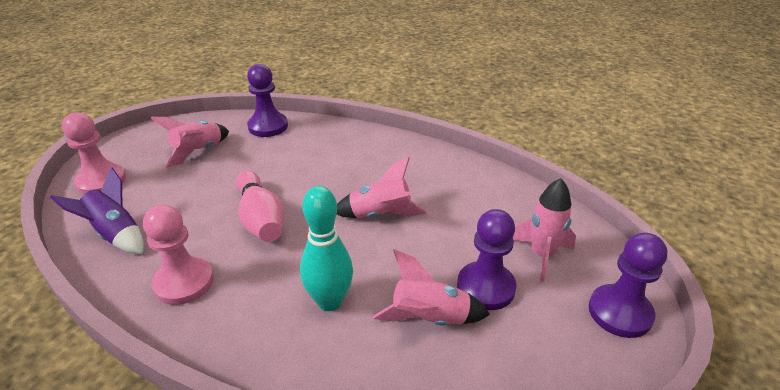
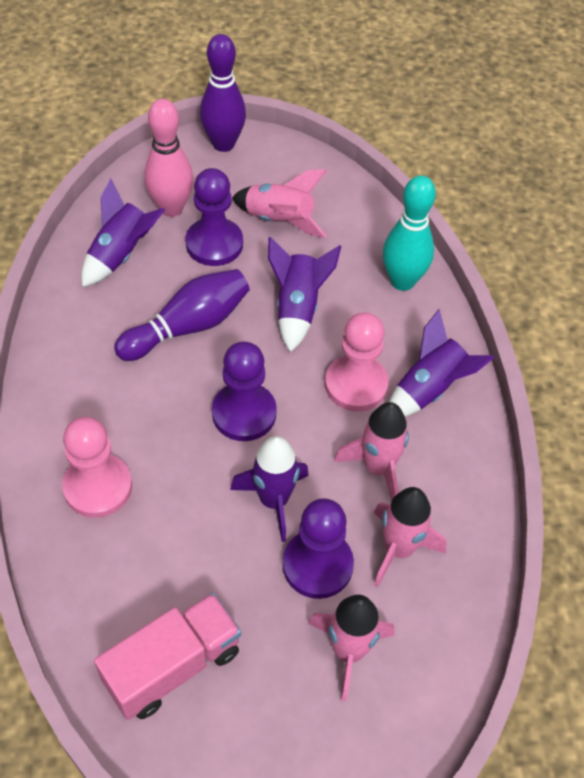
pink truck: 0 -> 1
purple bowling pin: 0 -> 2
purple rocket: 1 -> 4

